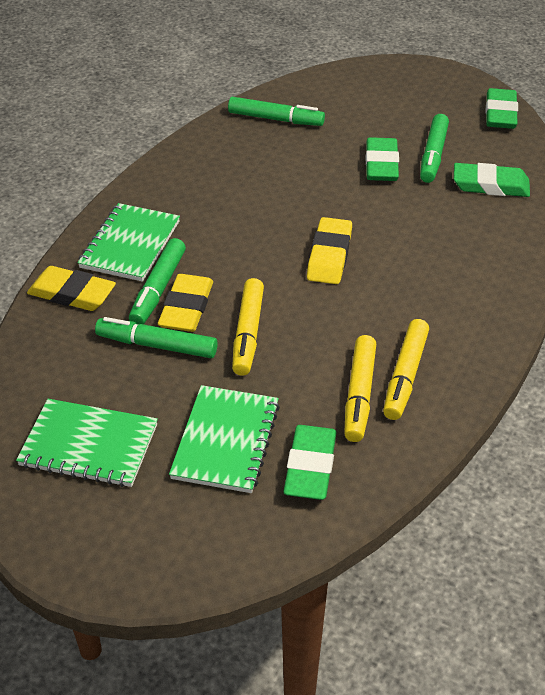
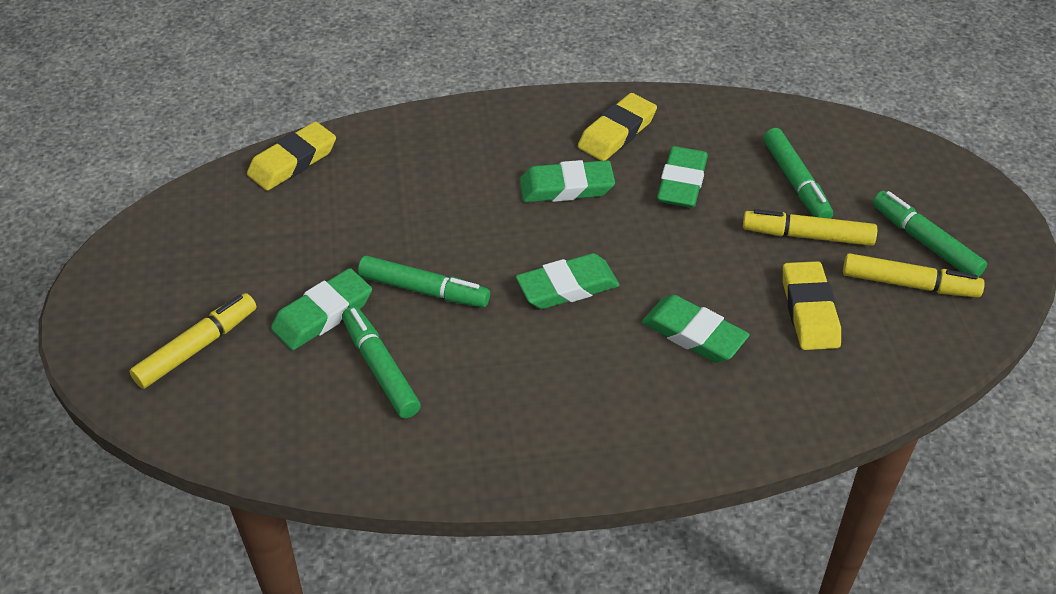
green eraser: 4 -> 5
green notebook: 3 -> 0

